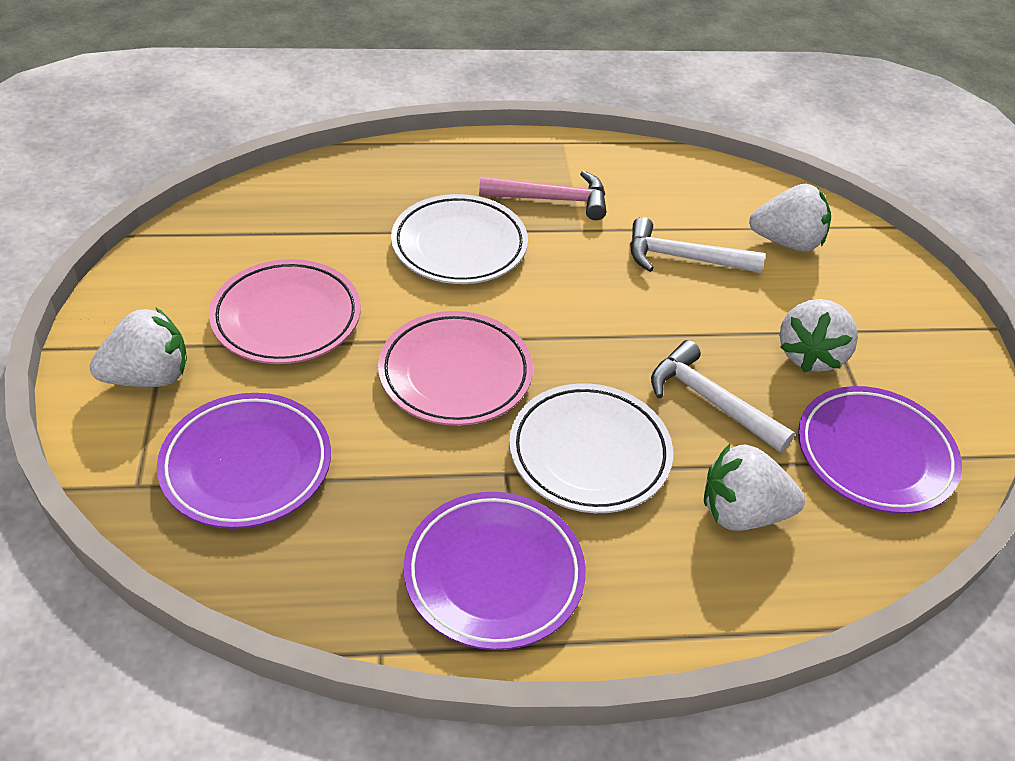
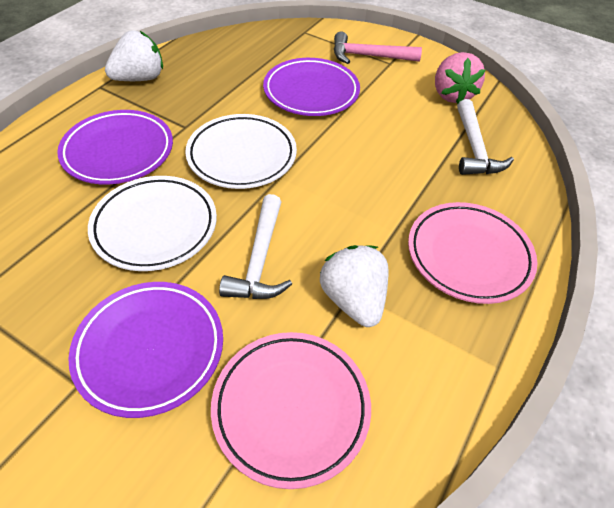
pink strawberry: 0 -> 1
white strawberry: 4 -> 2

